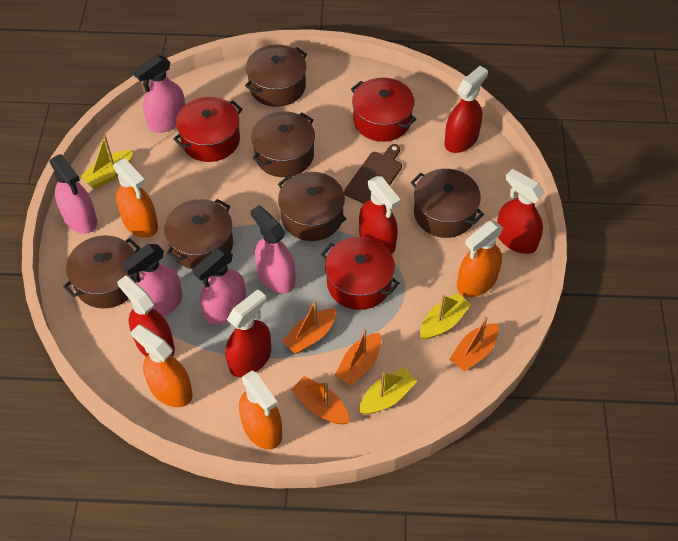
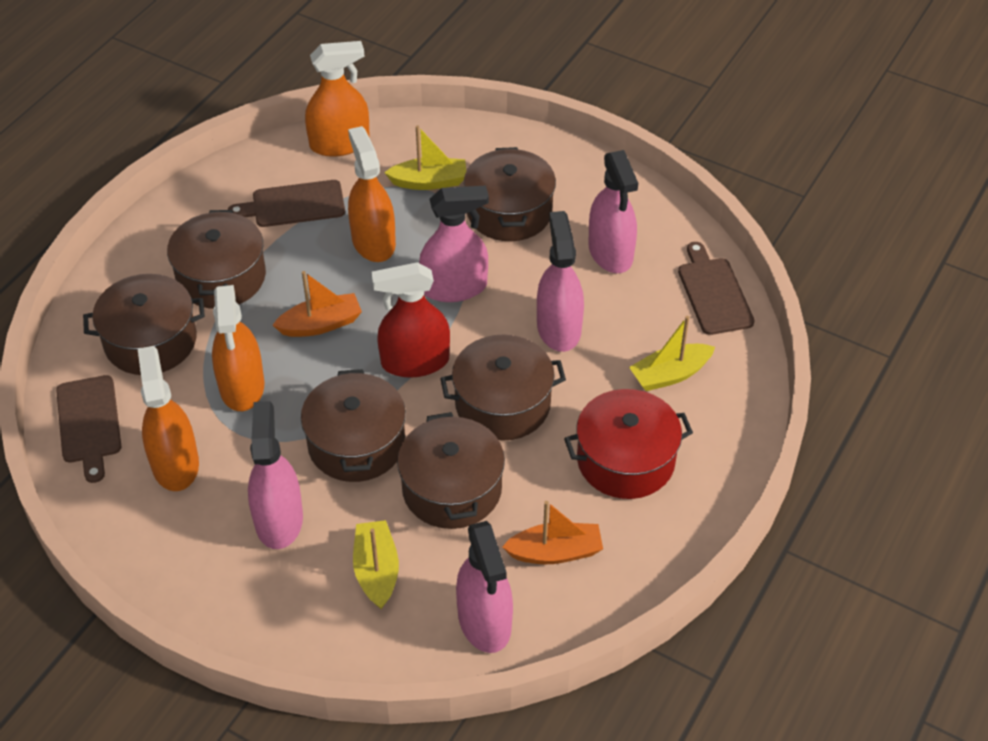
brown cutting board: 1 -> 3
orange boat: 4 -> 2
red pot: 3 -> 1
red spray bottle: 5 -> 1

